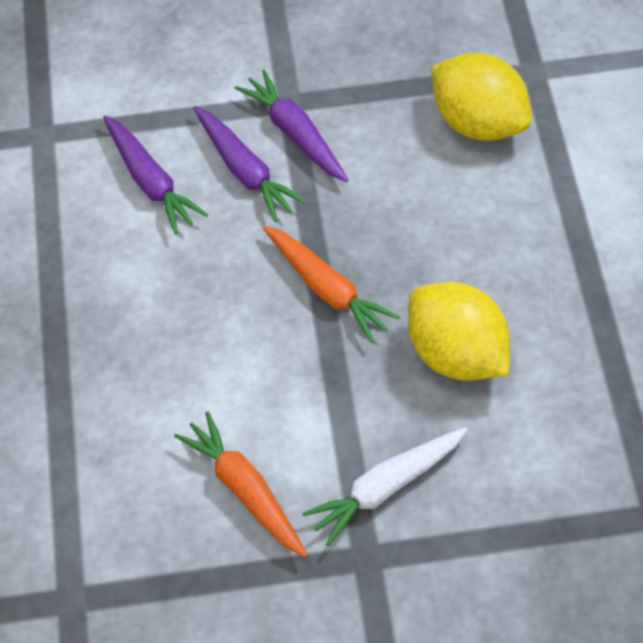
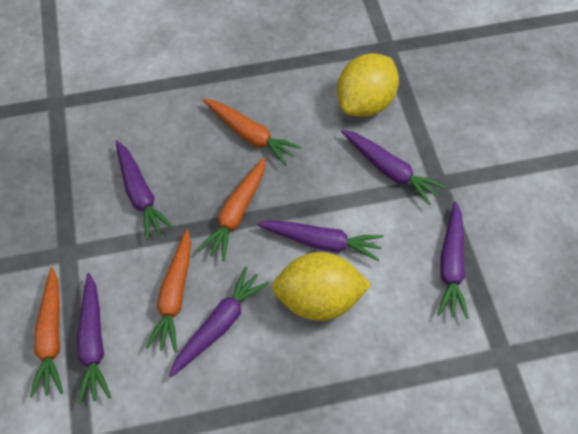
orange carrot: 2 -> 4
purple carrot: 3 -> 6
white carrot: 1 -> 0

